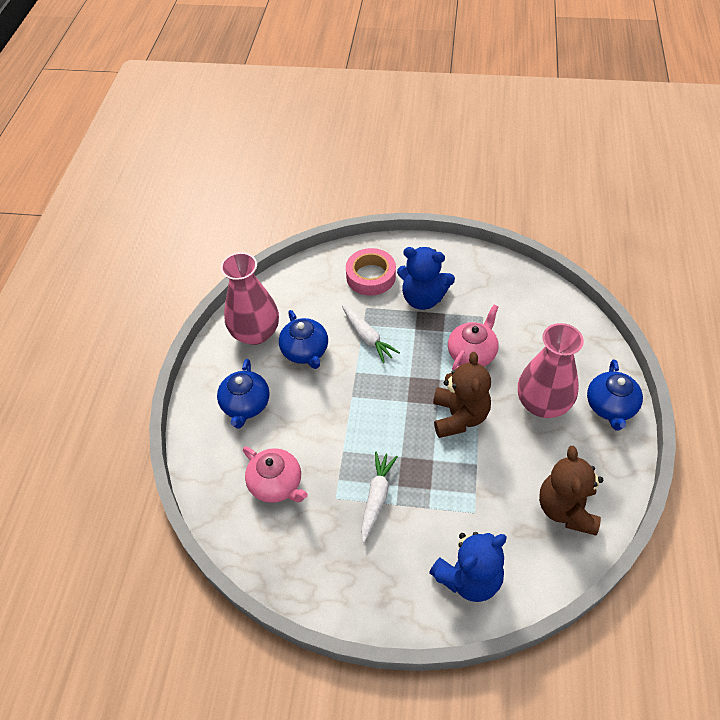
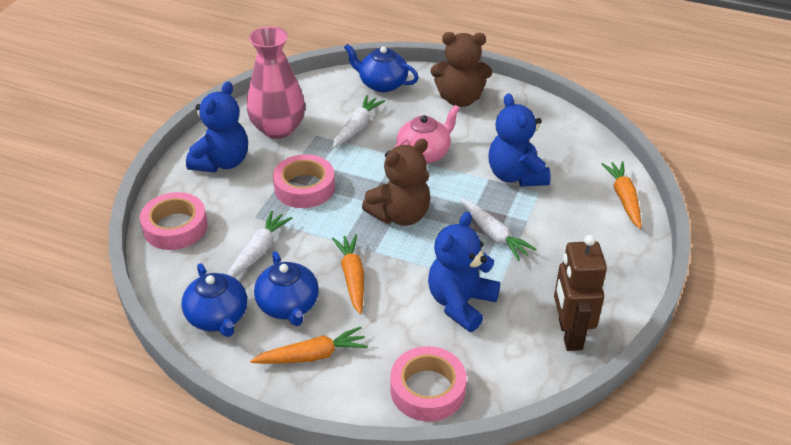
blue teddy bear: 2 -> 3
brown robot: 0 -> 1
orange carrot: 0 -> 3
pink tape: 1 -> 3
pink teapot: 2 -> 1
pink vase: 2 -> 1
white carrot: 2 -> 3

